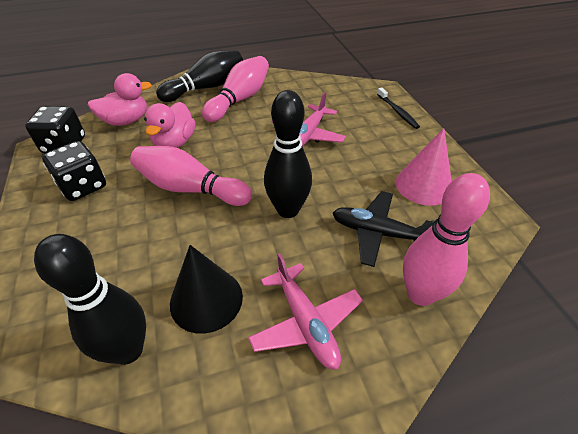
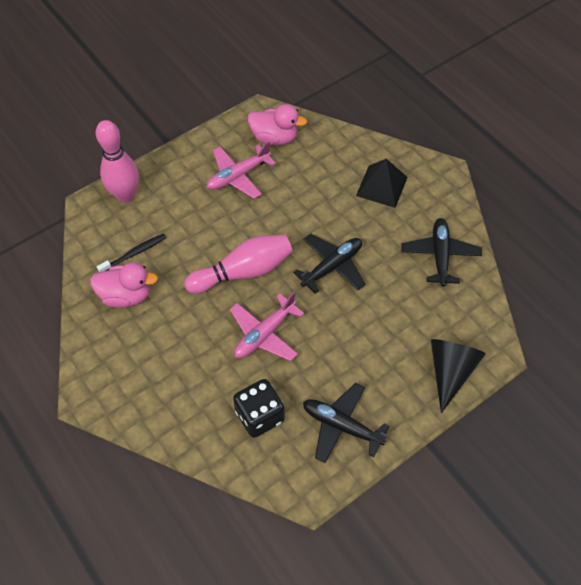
black bowling pin: 3 -> 0
black dice: 2 -> 1
black plane: 1 -> 3
black pyramid: 0 -> 1
pink bowling pin: 3 -> 2
pink cone: 1 -> 0

